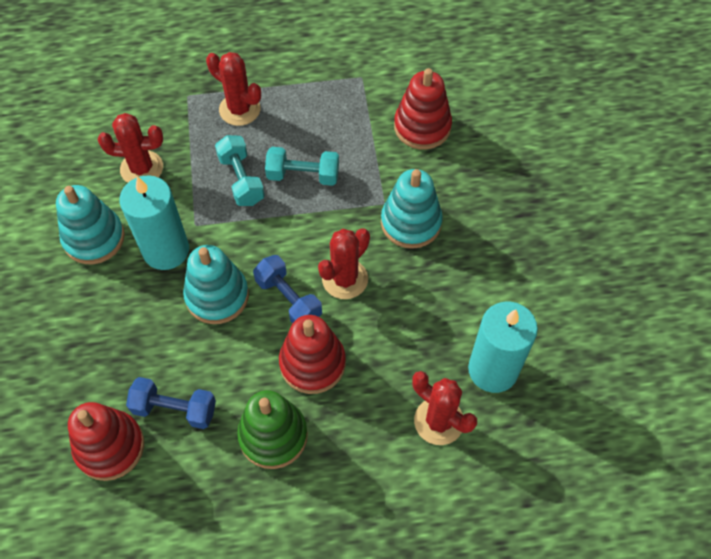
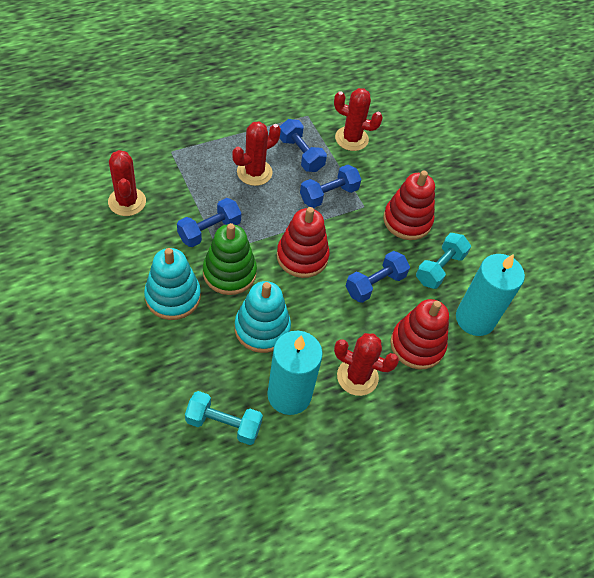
blue dumbbell: 2 -> 4
turquoise stacking toy: 3 -> 2

